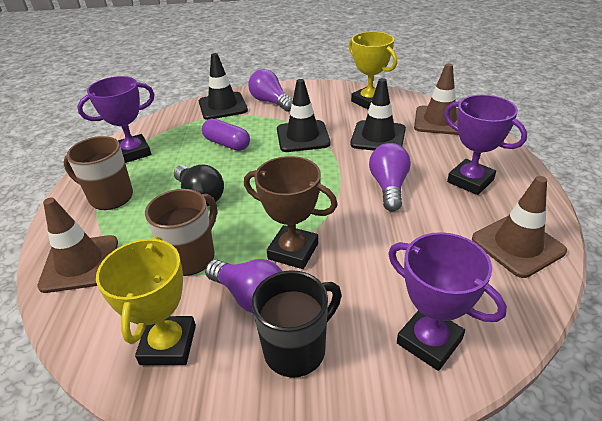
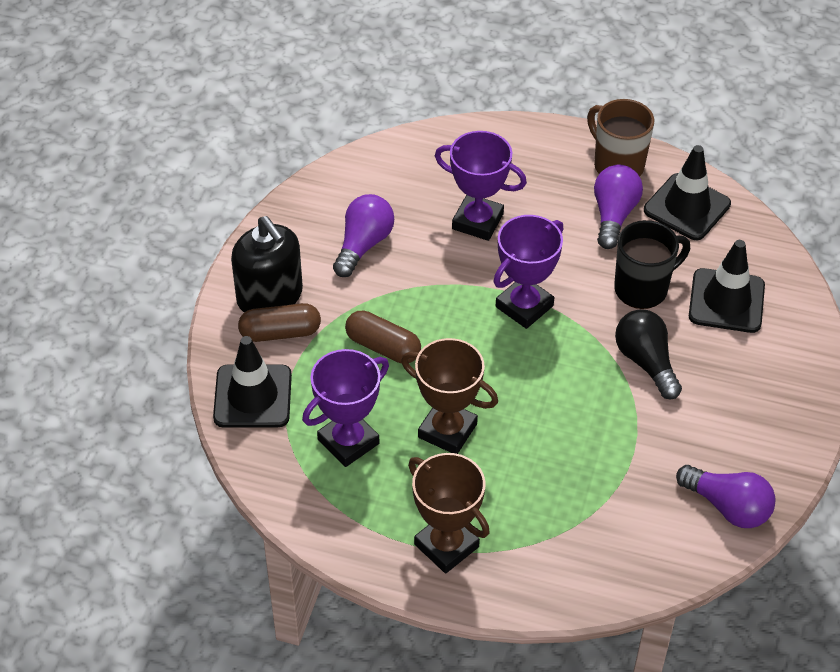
black soap dispenser: 0 -> 1
brown capsule: 0 -> 2
brown mug: 2 -> 1
brown traffic cone: 3 -> 0
brown trophy: 1 -> 2
purple capsule: 1 -> 0
yellow trophy: 2 -> 0

